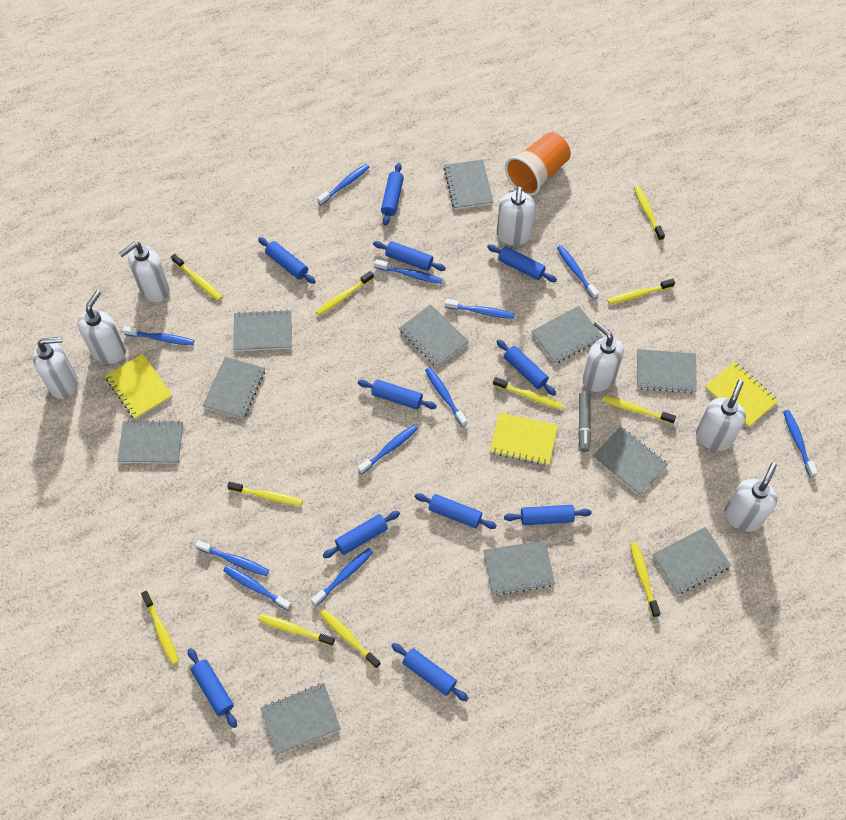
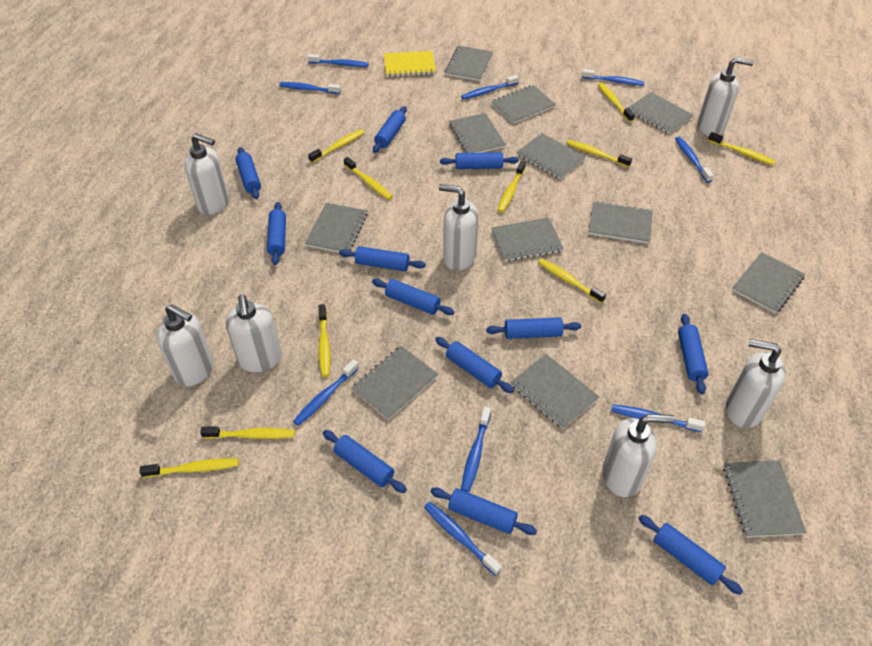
blue rolling pin: 11 -> 12
blue toothbrush: 11 -> 9
grey marker: 1 -> 0
grey notebook: 11 -> 12
orange cup: 1 -> 0
yellow notebook: 3 -> 1
yellow toothbrush: 11 -> 10

